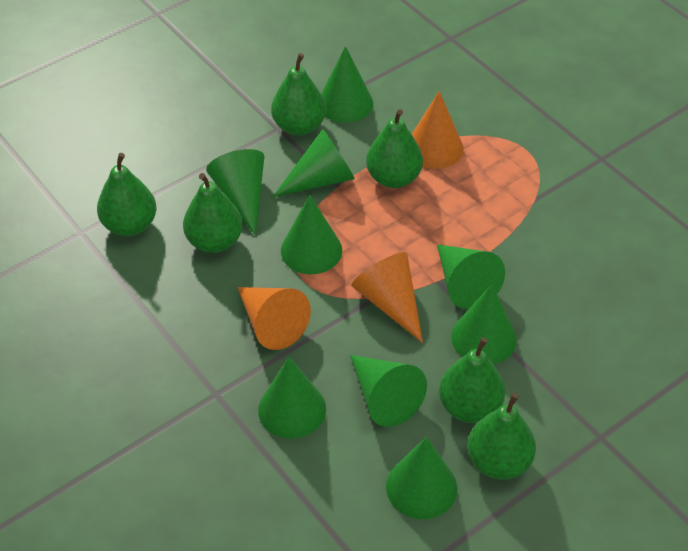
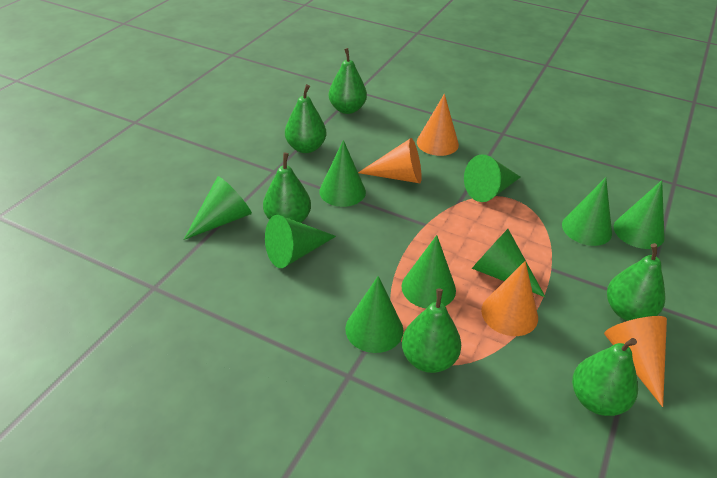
orange cone: 3 -> 4

